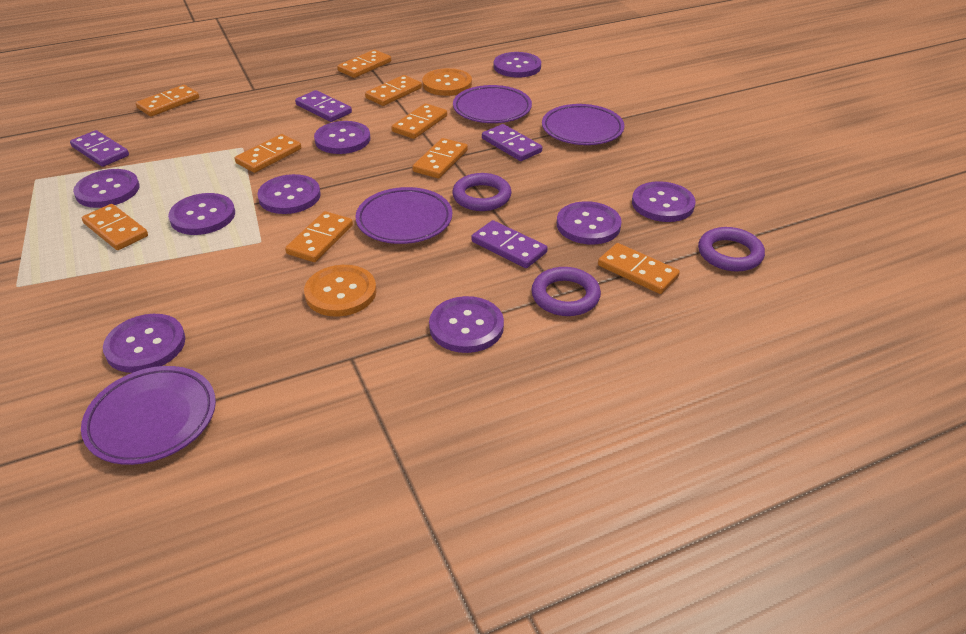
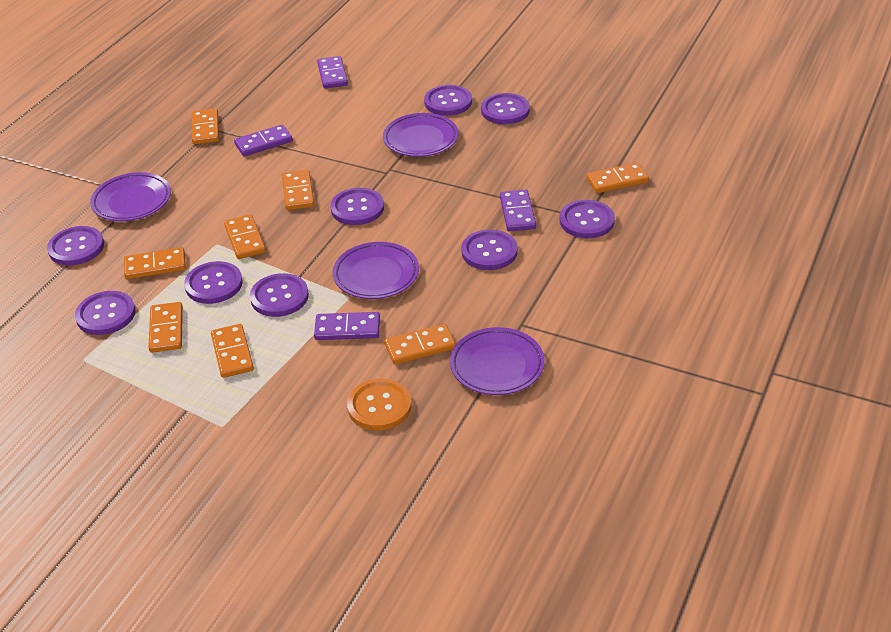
orange button: 2 -> 1
orange domino: 9 -> 8
purple ring: 3 -> 0

